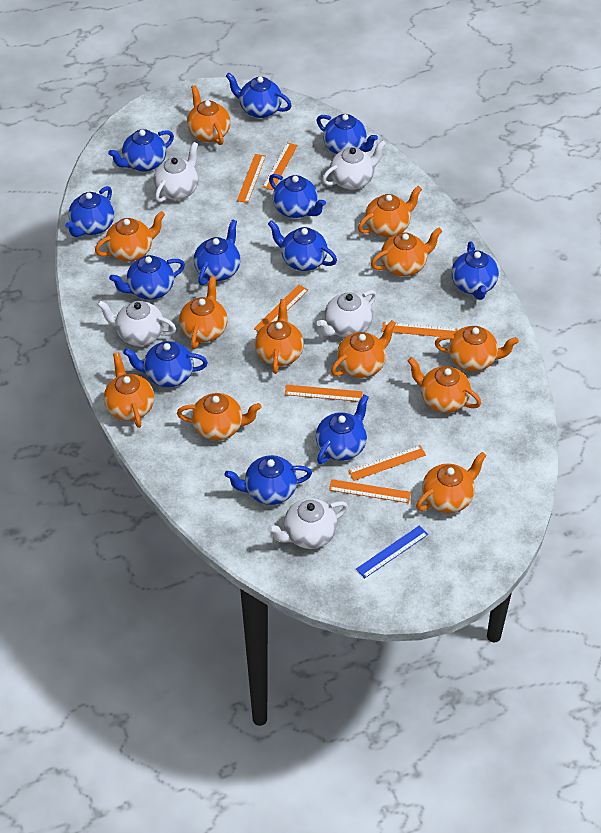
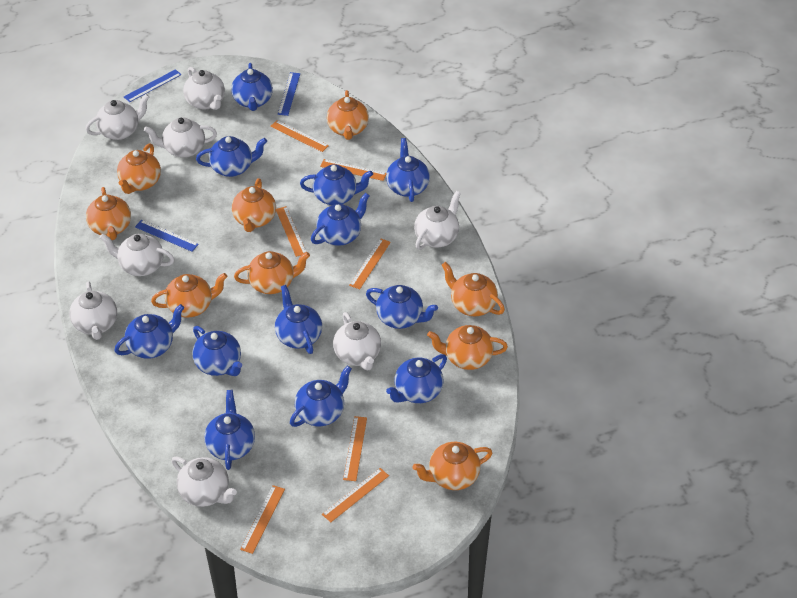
blue ruler: 1 -> 3
orange teapot: 12 -> 9
white teapot: 5 -> 8

